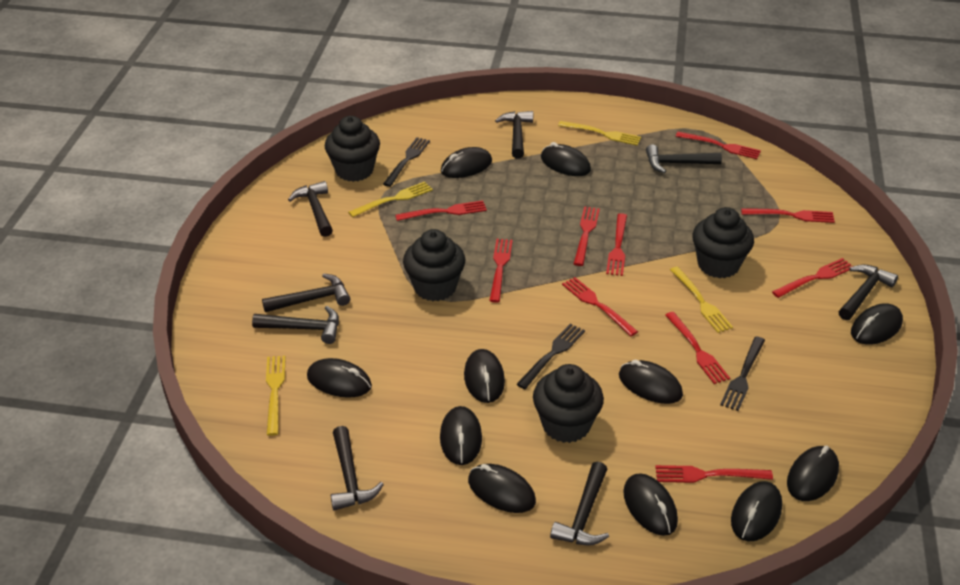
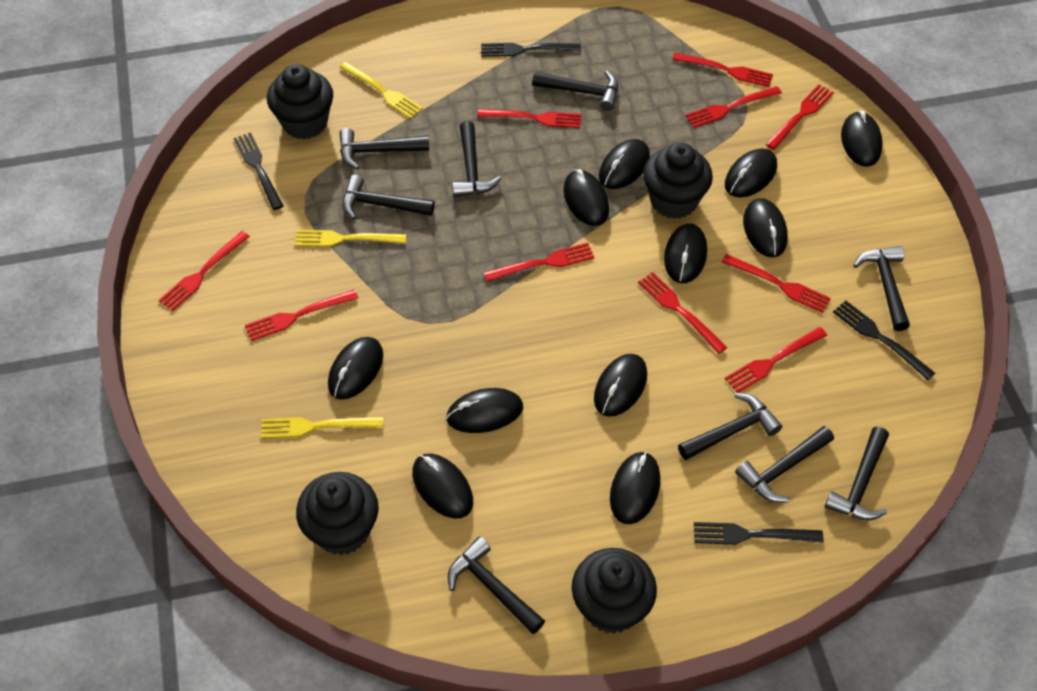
black fork: 3 -> 4
black hammer: 8 -> 9
yellow fork: 4 -> 3

